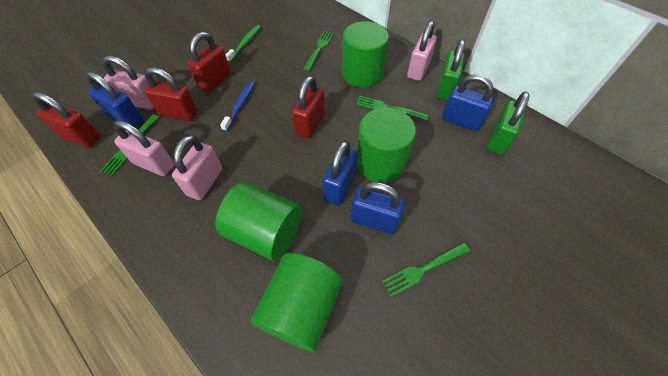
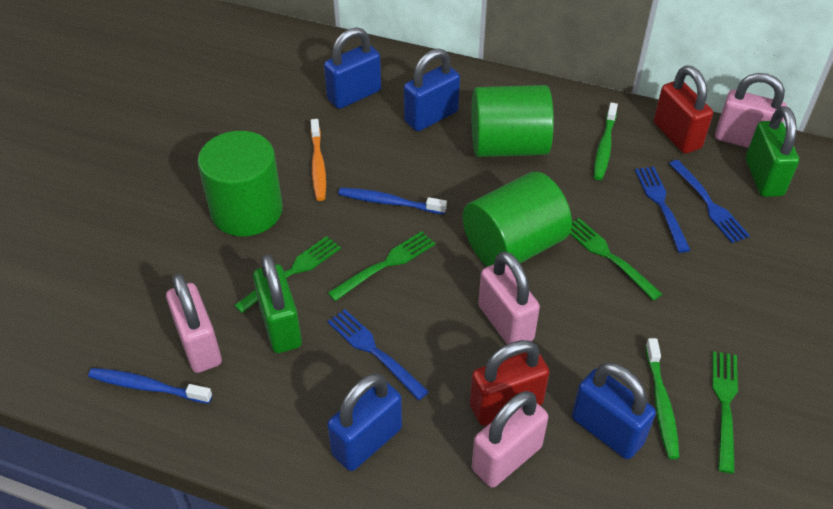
blue fork: 0 -> 3
blue toothbrush: 1 -> 2
green cylinder: 4 -> 3
green toothbrush: 1 -> 2
orange toothbrush: 0 -> 1
red padlock: 4 -> 2

